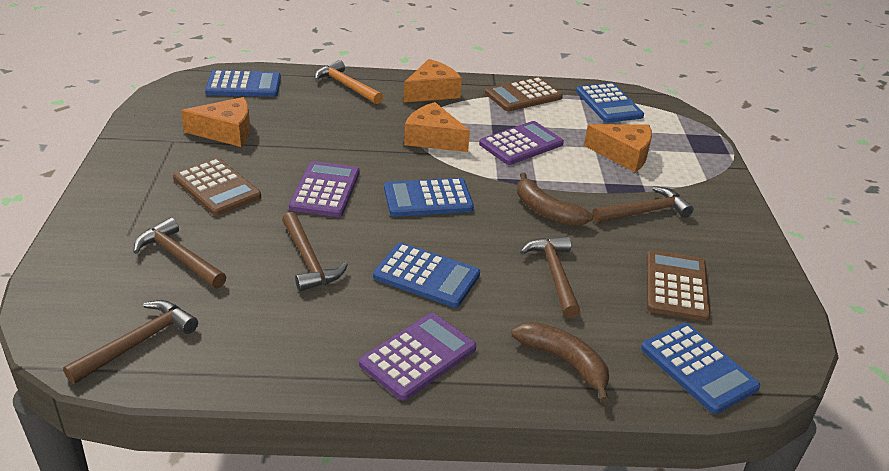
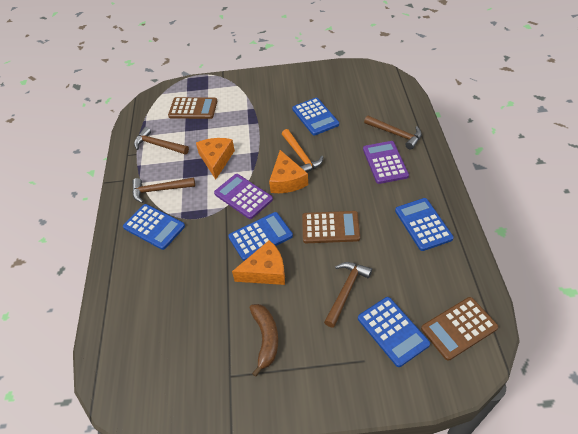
brown banana: 2 -> 1
brown hammer: 5 -> 4
orange cheese: 4 -> 3
purple calculator: 3 -> 2

